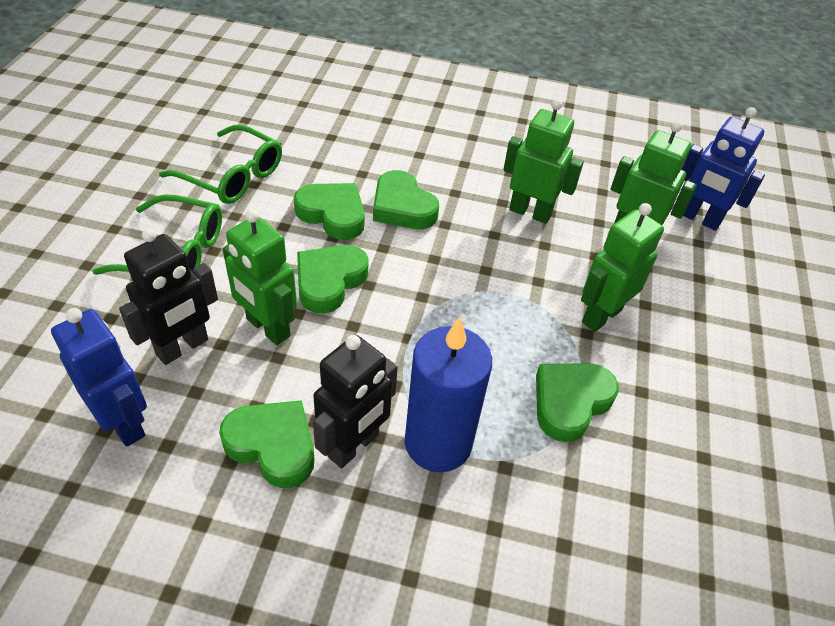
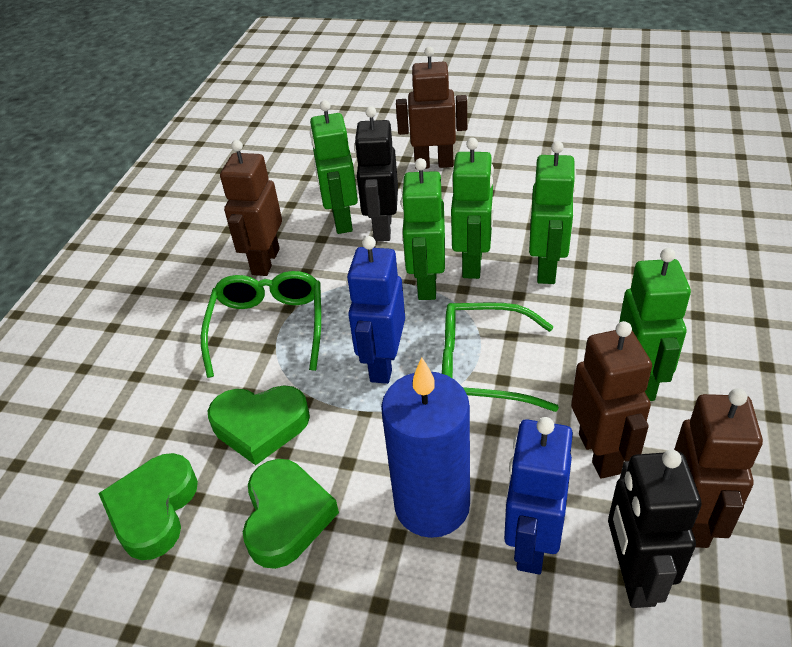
brown robot: 0 -> 4
green heart: 5 -> 3
green robot: 4 -> 5

